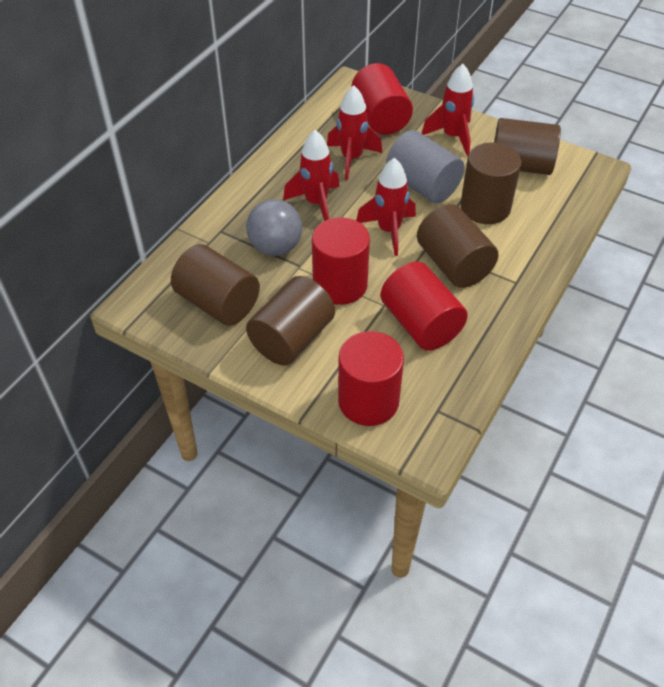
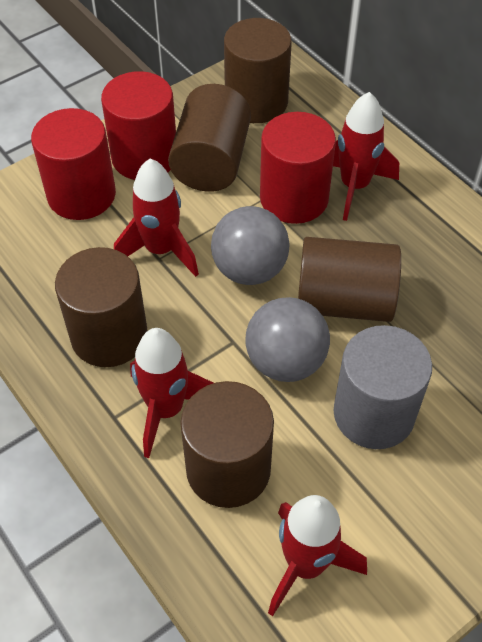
grey ball: 1 -> 2
red cylinder: 4 -> 3

